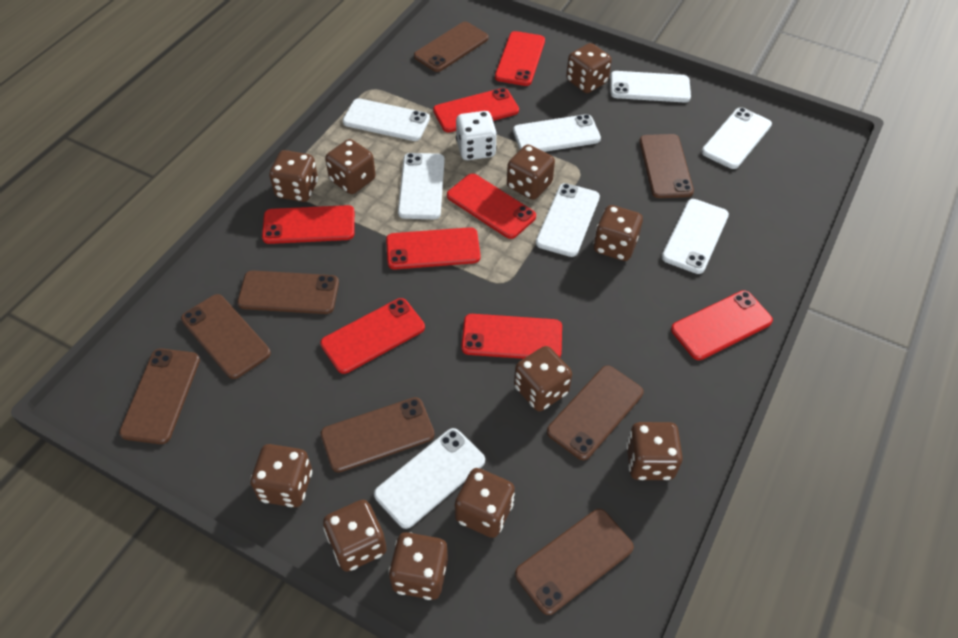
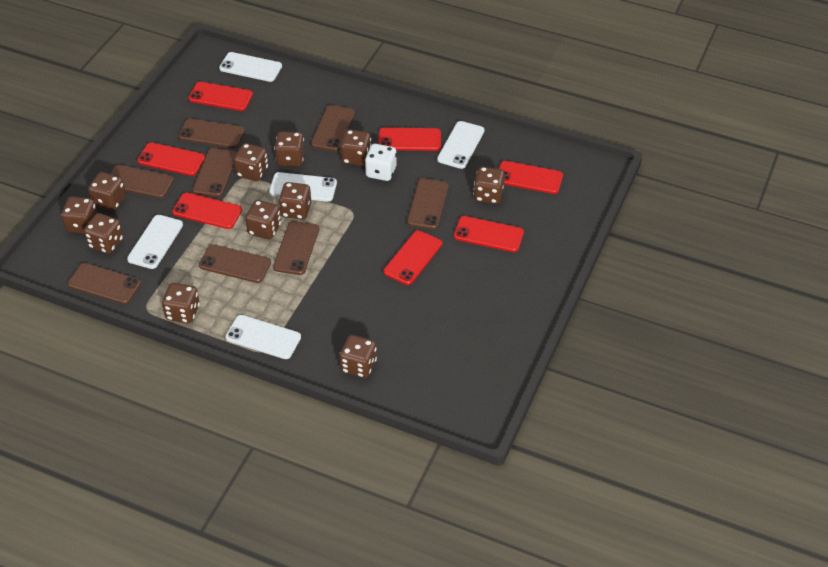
red phone: 8 -> 7
white phone: 8 -> 5

